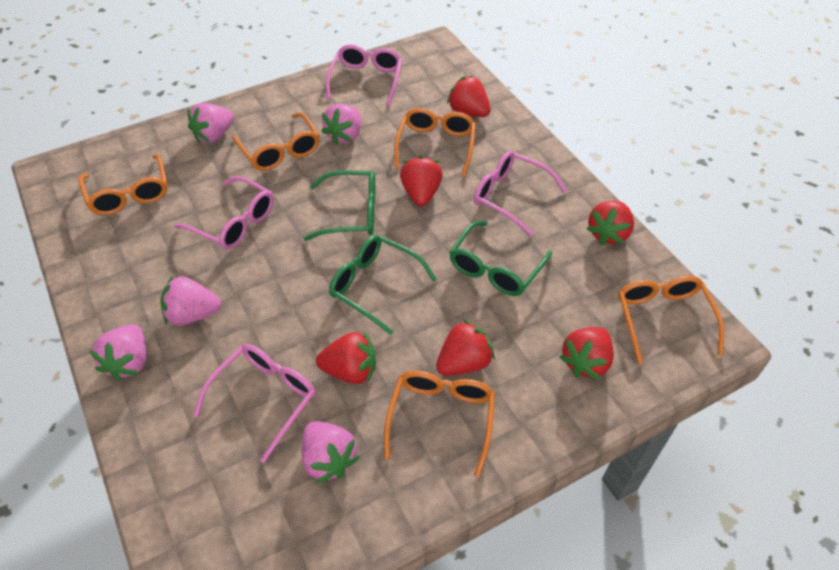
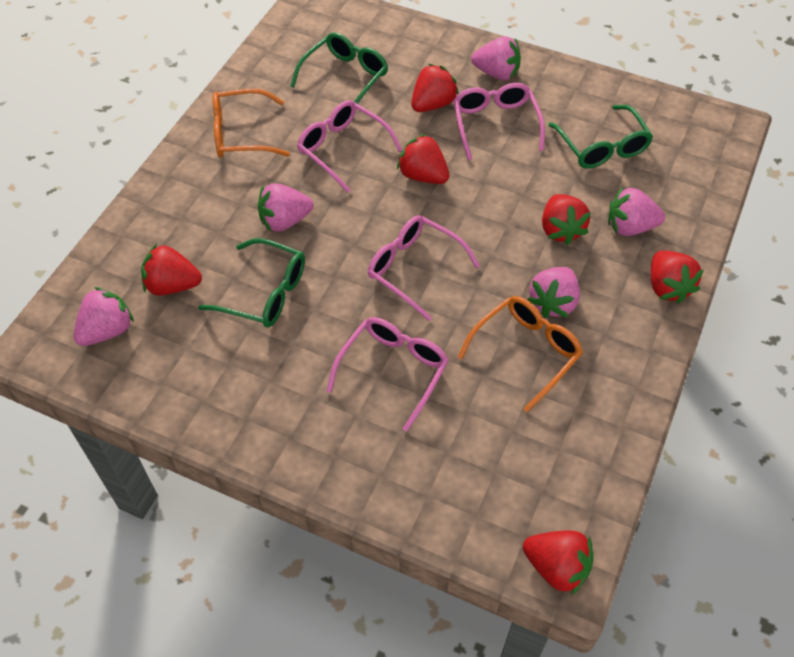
orange glasses: 5 -> 2

